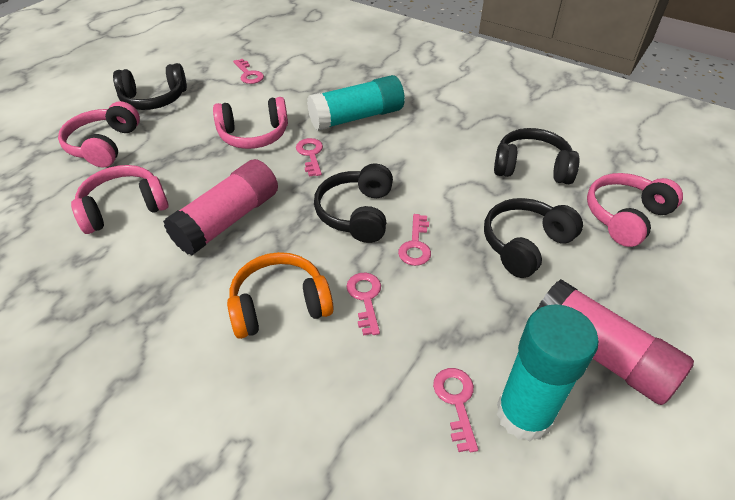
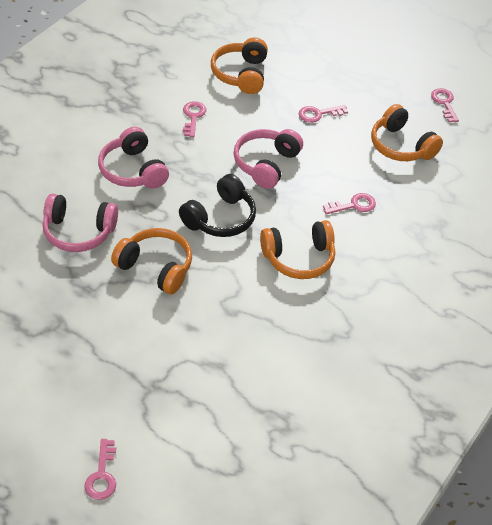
black headphones: 4 -> 1
orange headphones: 1 -> 4
pink glue stick: 2 -> 0
pink headphones: 4 -> 3
turquoise glue stick: 2 -> 0

